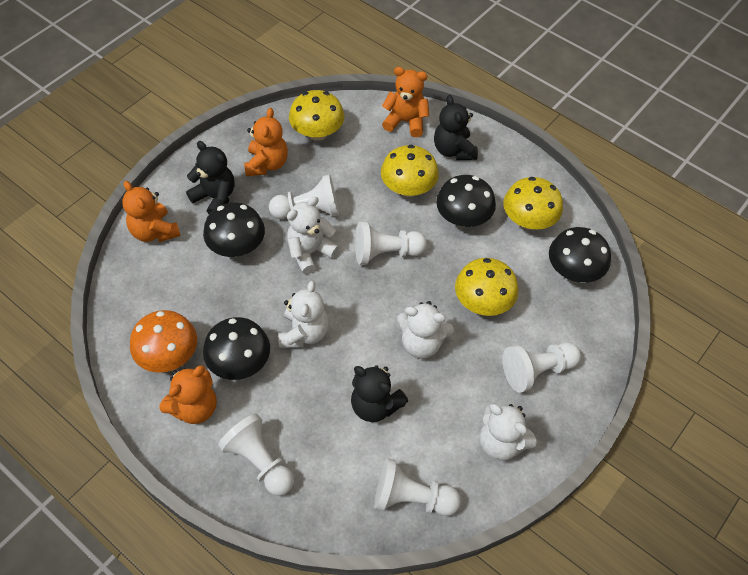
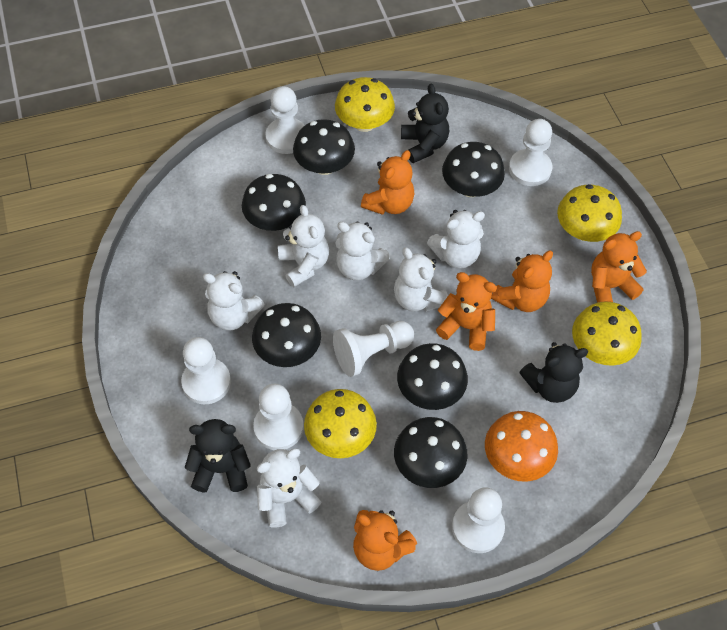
black mushroom: 4 -> 6
orange teddy bear: 4 -> 5
white pawn: 5 -> 6
white teddy bear: 4 -> 6

